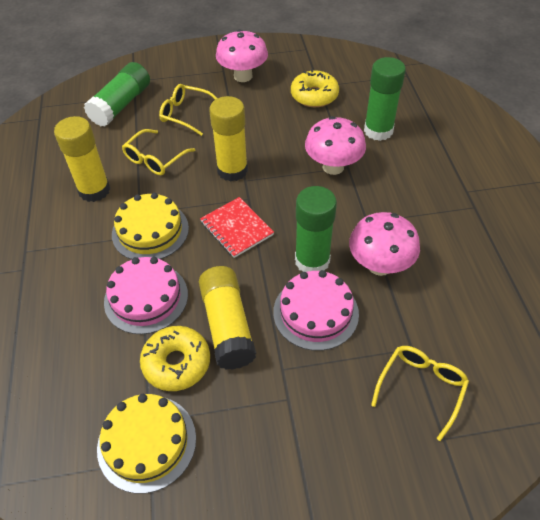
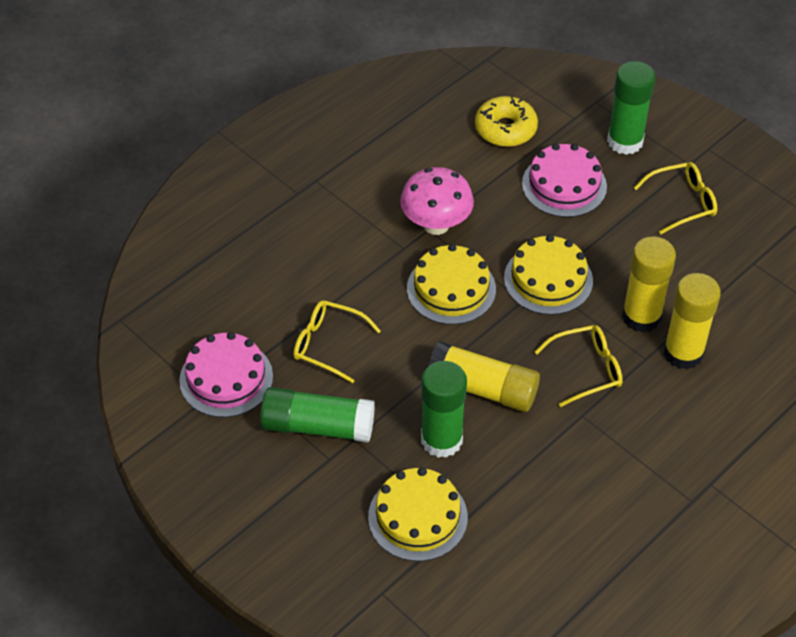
pink mushroom: 3 -> 1
red notebook: 1 -> 0
yellow cake: 2 -> 3
yellow donut: 2 -> 1

